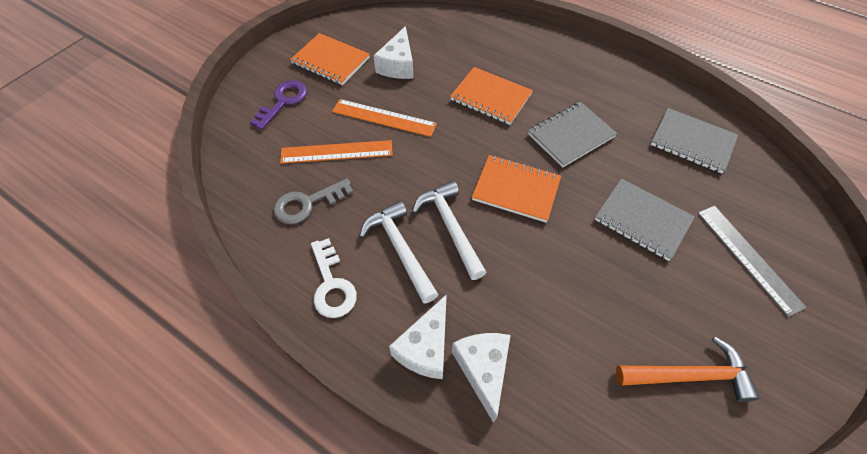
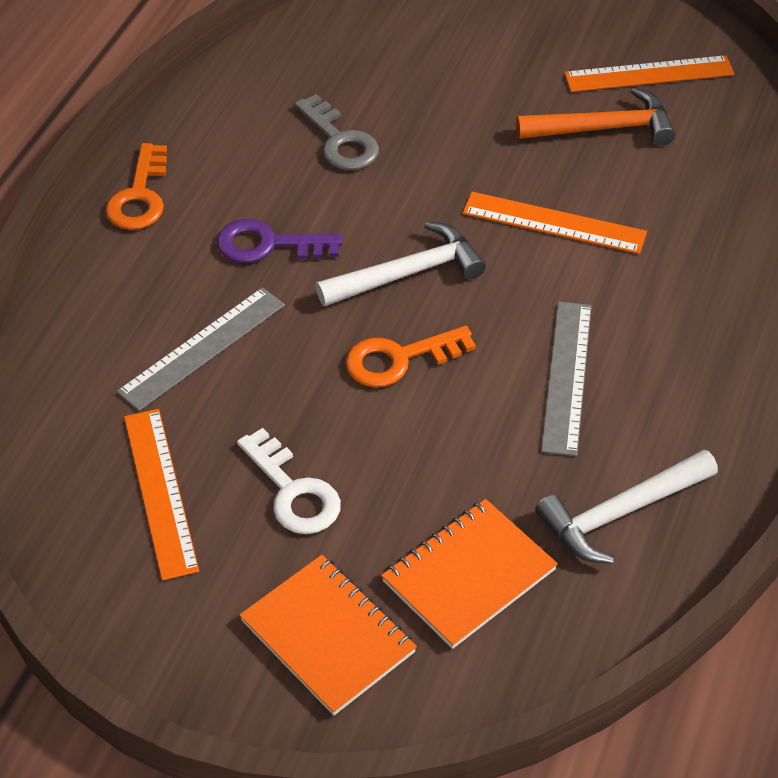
grey notebook: 3 -> 0
grey ruler: 1 -> 2
orange key: 0 -> 2
orange notebook: 3 -> 2
orange ruler: 2 -> 3
white cheese: 3 -> 0

